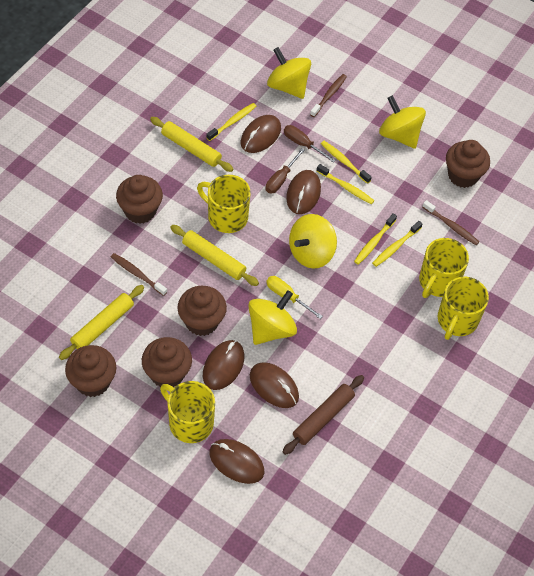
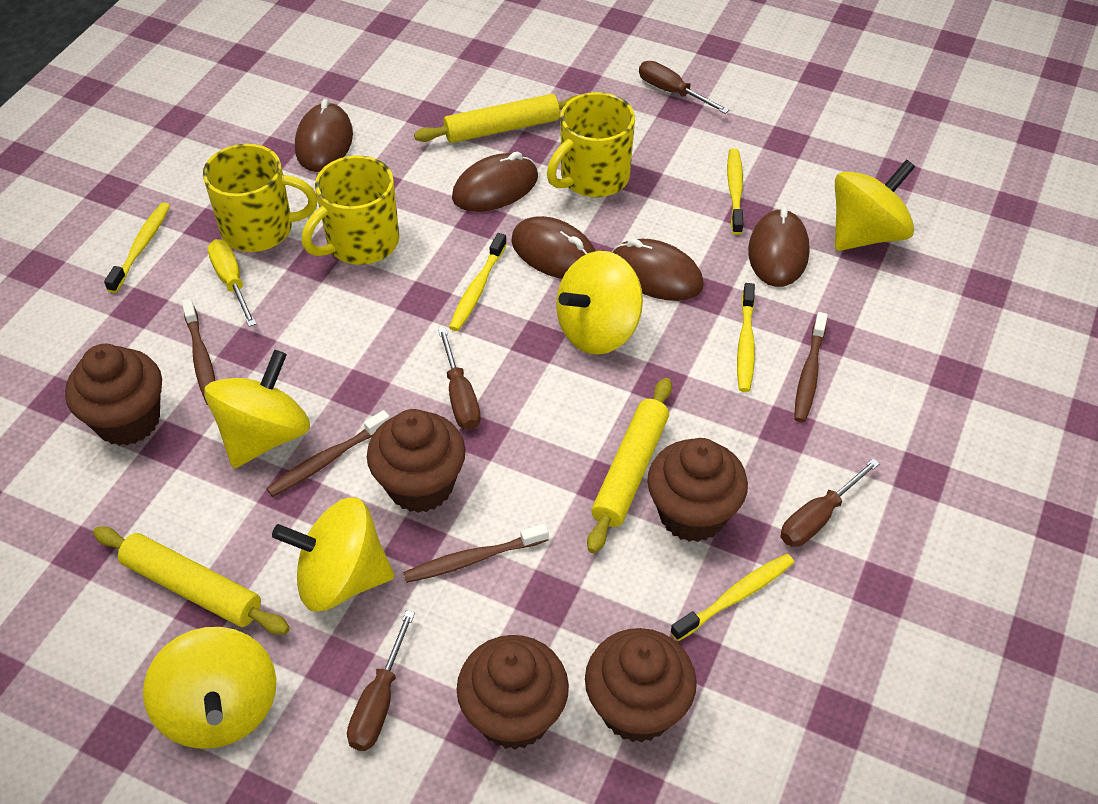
brown rolling pin: 1 -> 0
brown screwdriver: 2 -> 4
brown toothbrush: 3 -> 4
yellow mug: 4 -> 3
yellow spinning top: 4 -> 5

